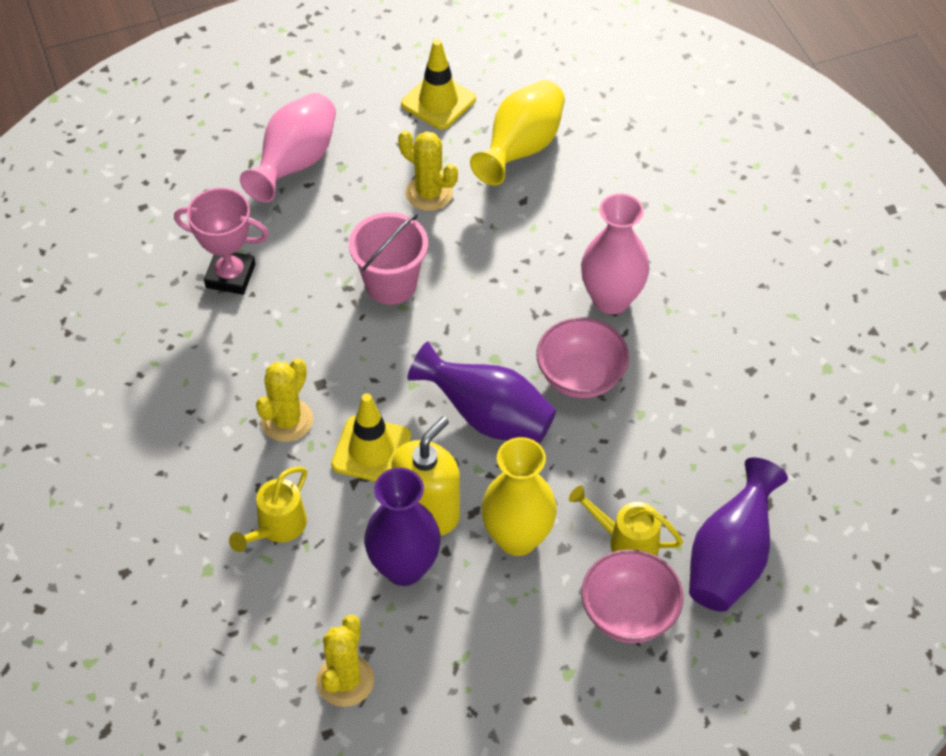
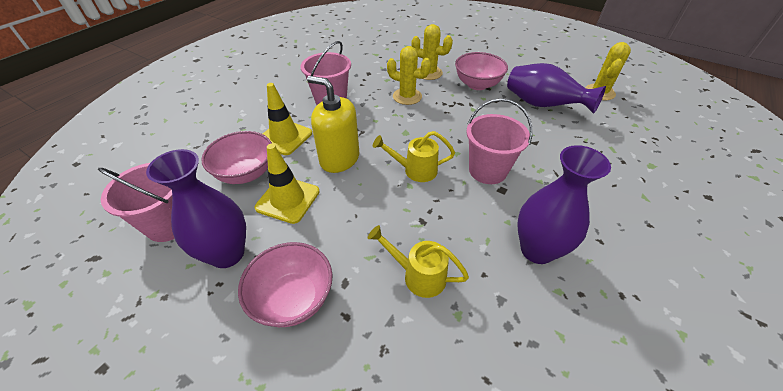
pink bowl: 2 -> 3
pink bucket: 1 -> 3
pink trophy: 1 -> 0
pink vase: 2 -> 0
yellow vase: 2 -> 0

